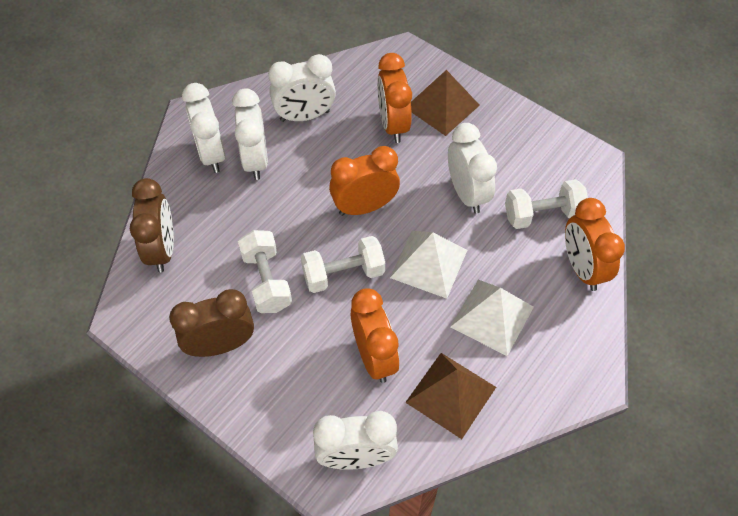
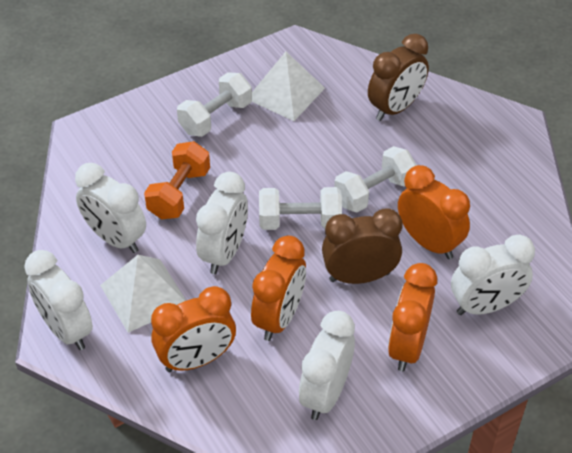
brown pyramid: 2 -> 0
orange dumbbell: 0 -> 1

